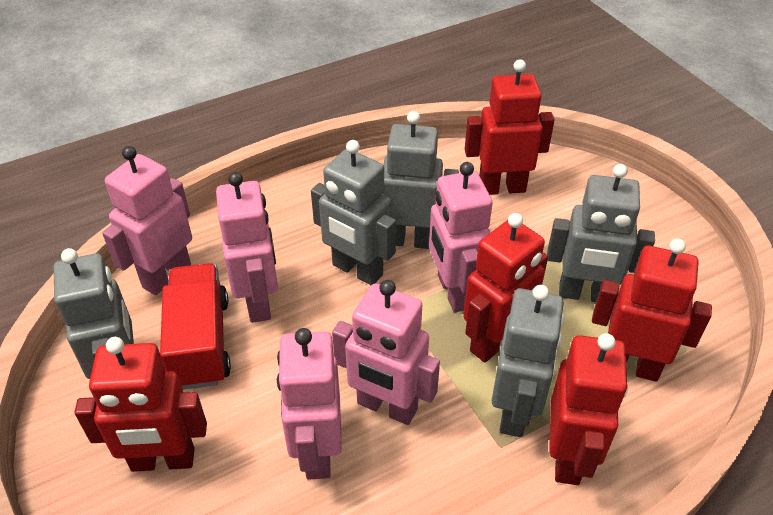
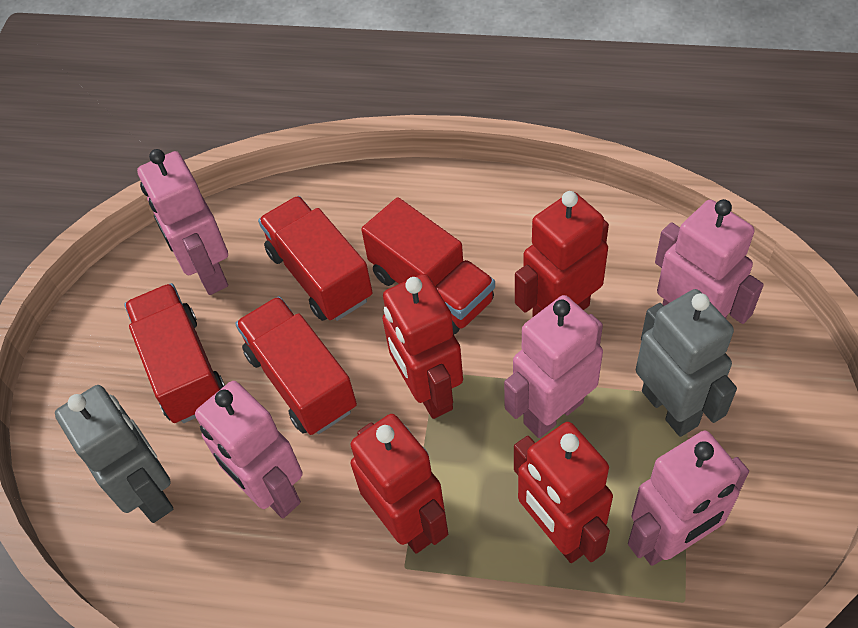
grey robot: 5 -> 2
red robot: 5 -> 4
red truck: 1 -> 4

